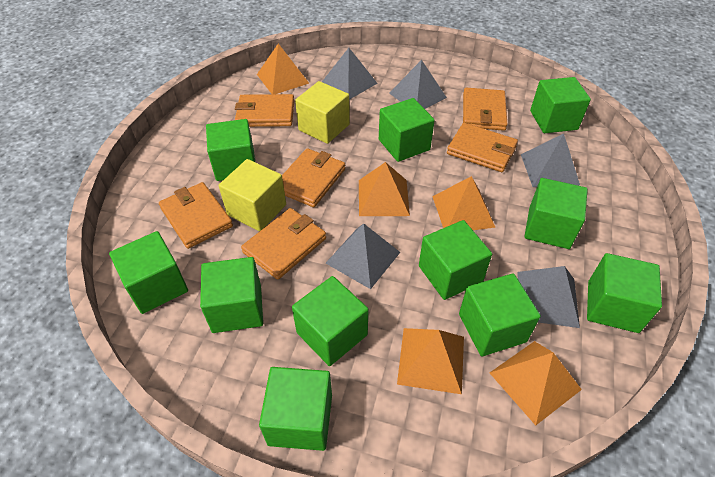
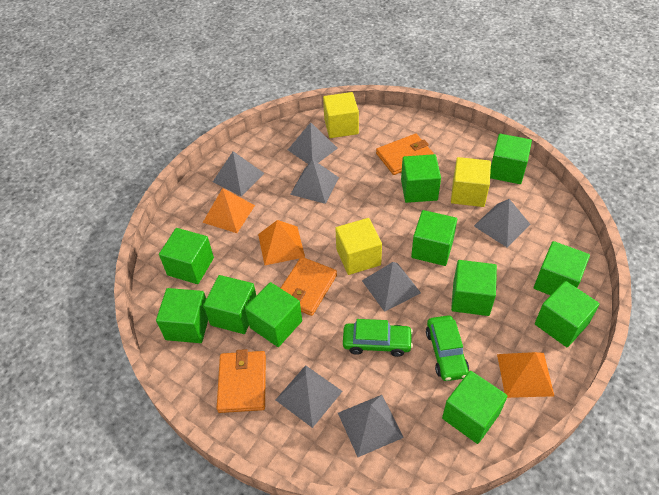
green car: 0 -> 2
grey pyramid: 5 -> 7
orange pyramid: 5 -> 3
orange wallet: 6 -> 3
yellow cube: 2 -> 3

